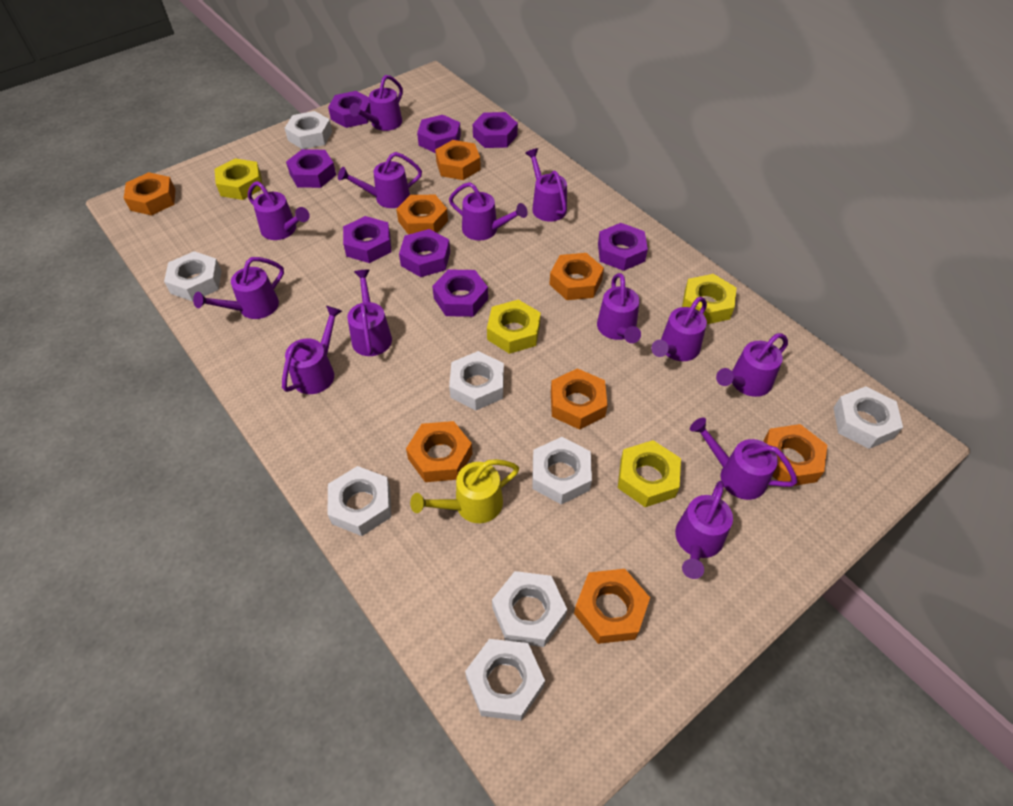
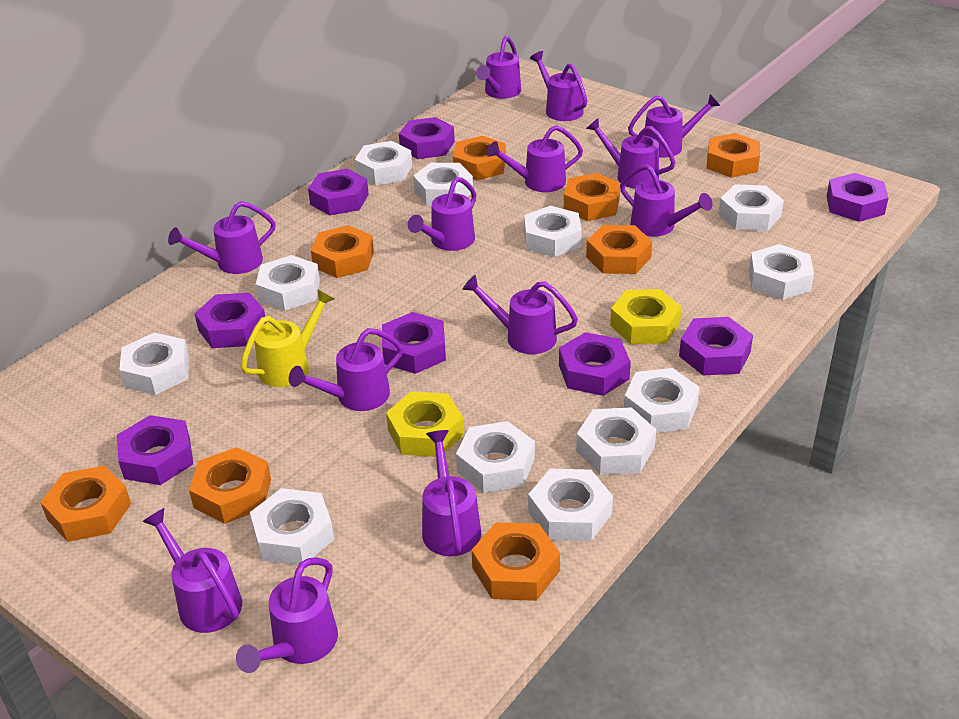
white nut: 8 -> 12
yellow nut: 4 -> 2

